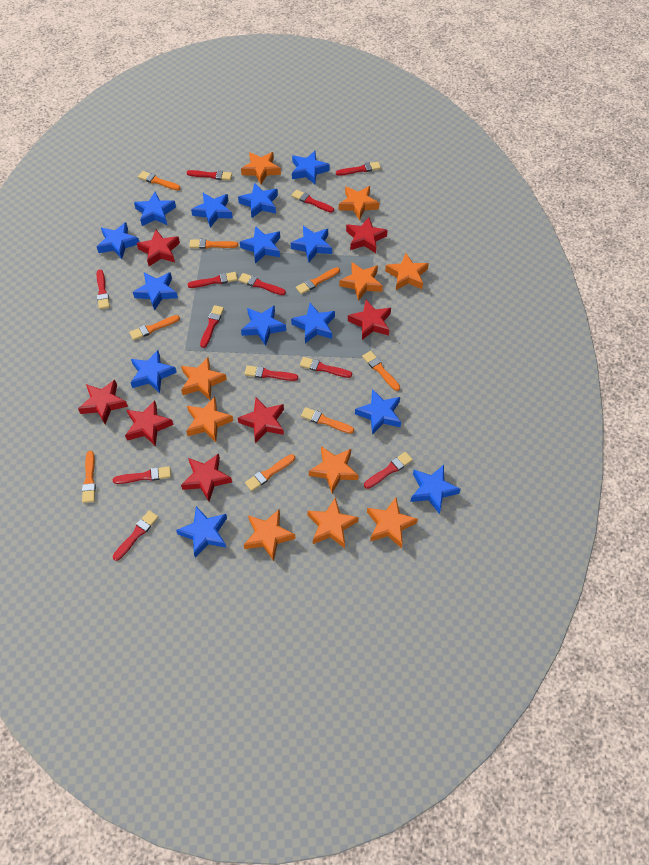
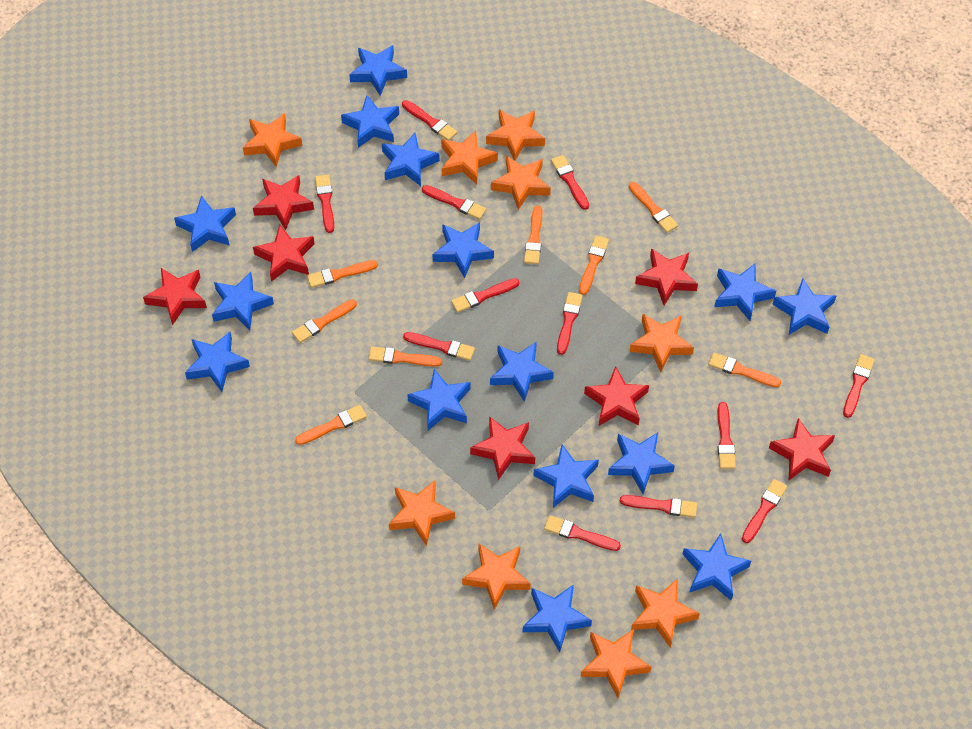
blue star: 14 -> 15
orange star: 10 -> 9

